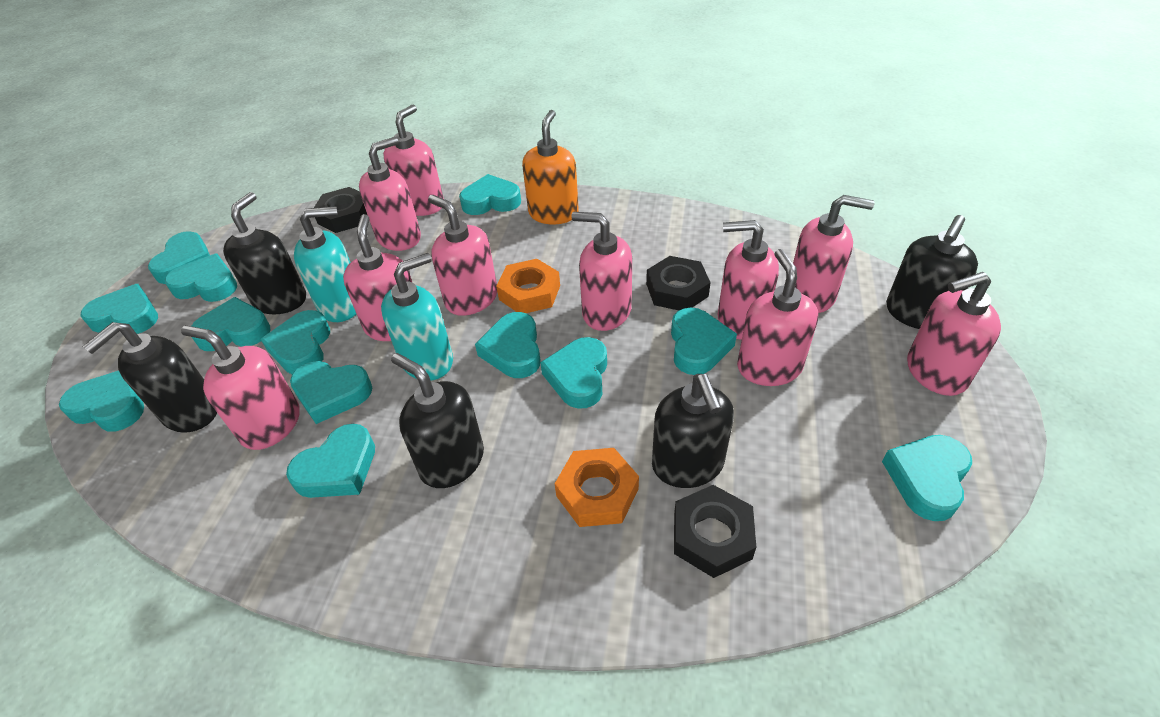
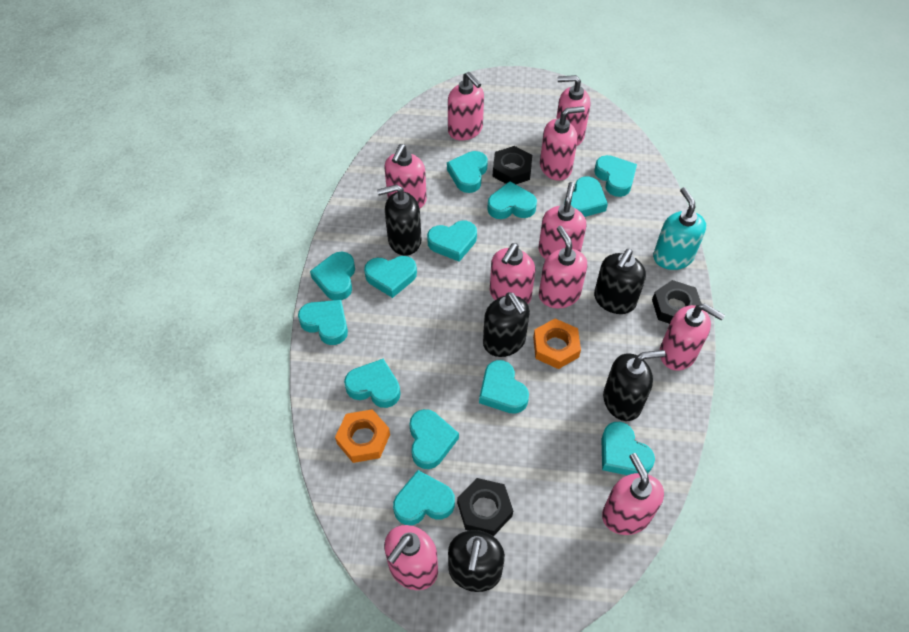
orange soap dispenser: 1 -> 0
turquoise soap dispenser: 2 -> 1

